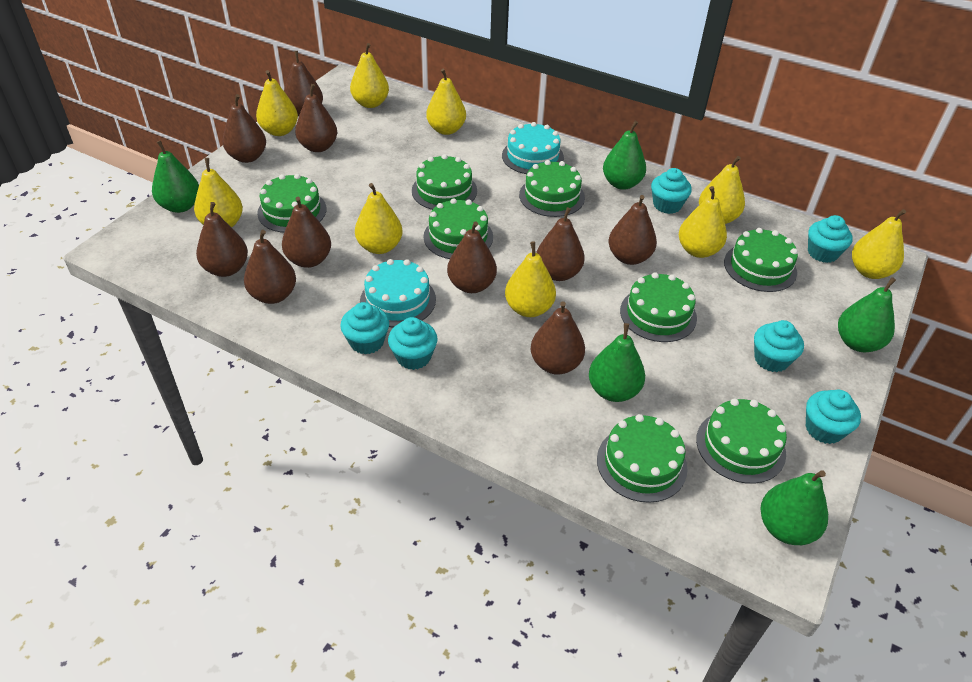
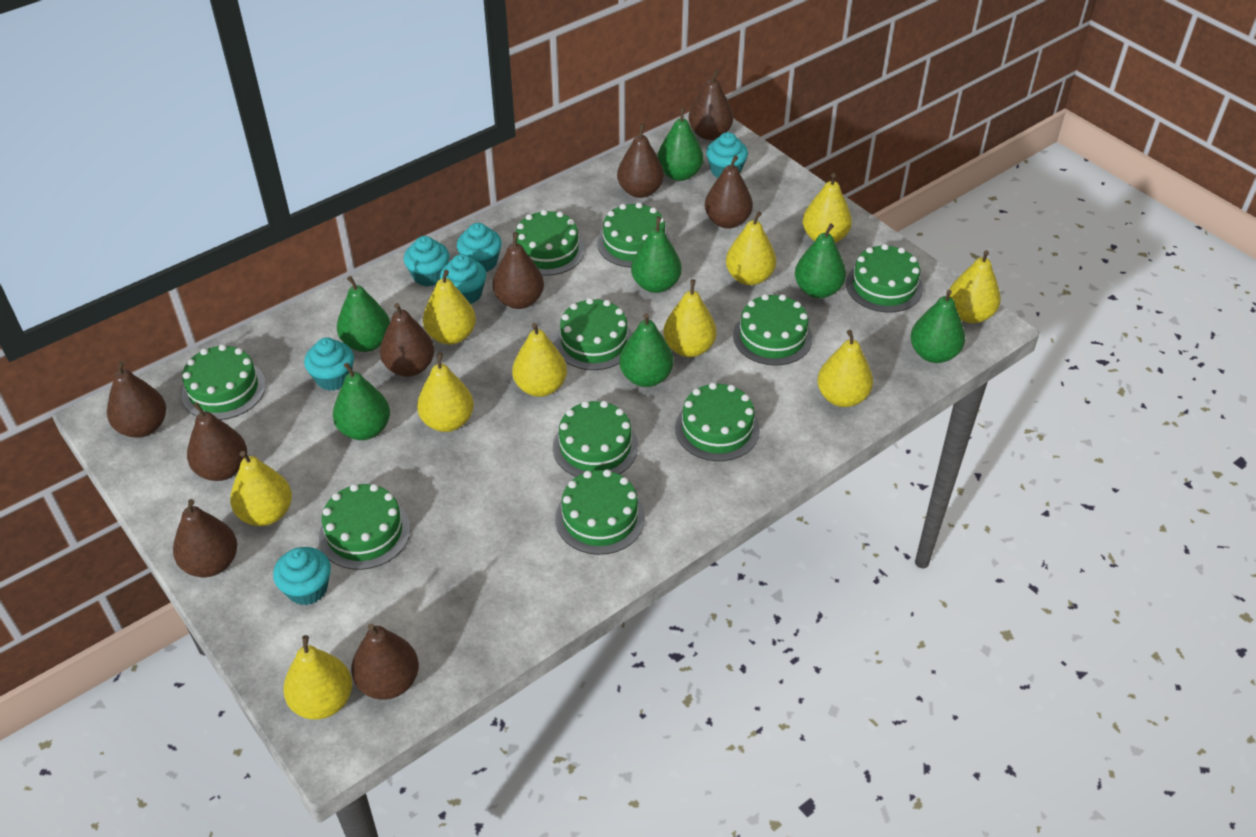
brown pear: 10 -> 9
green cake: 8 -> 10
green pear: 5 -> 7
turquoise cake: 2 -> 0
yellow pear: 9 -> 10

